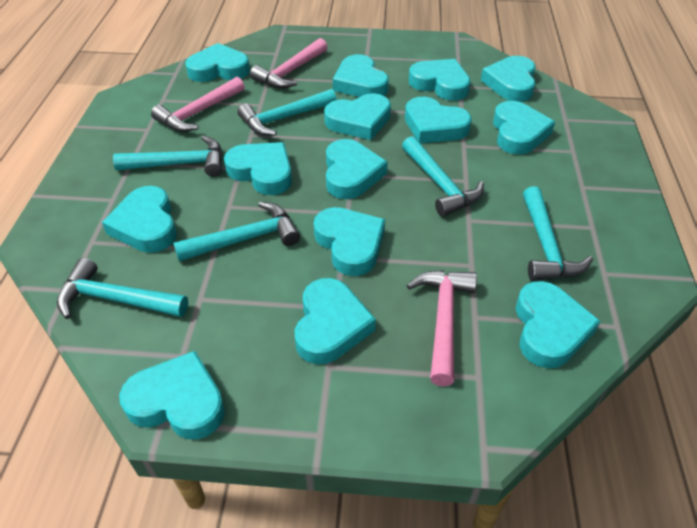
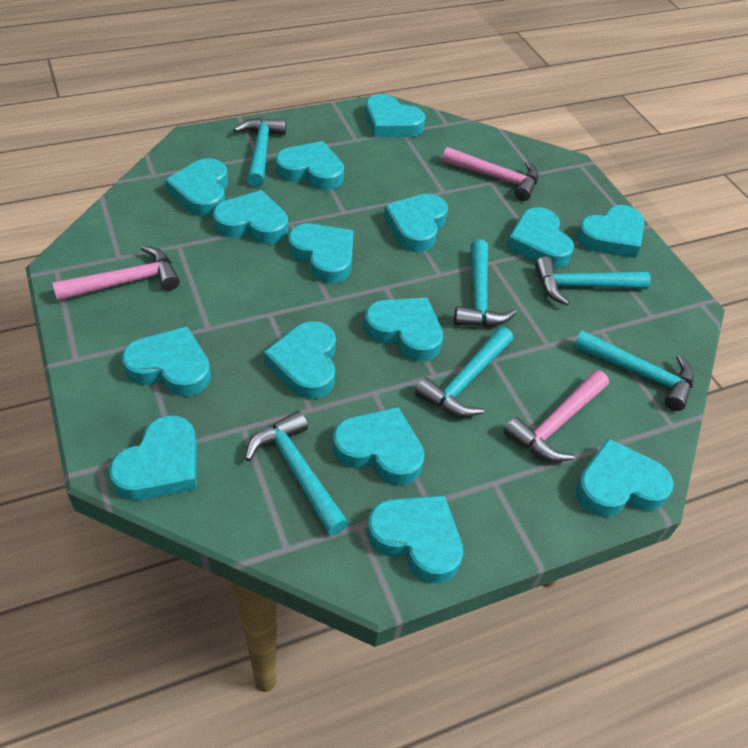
turquoise heart: 14 -> 15

